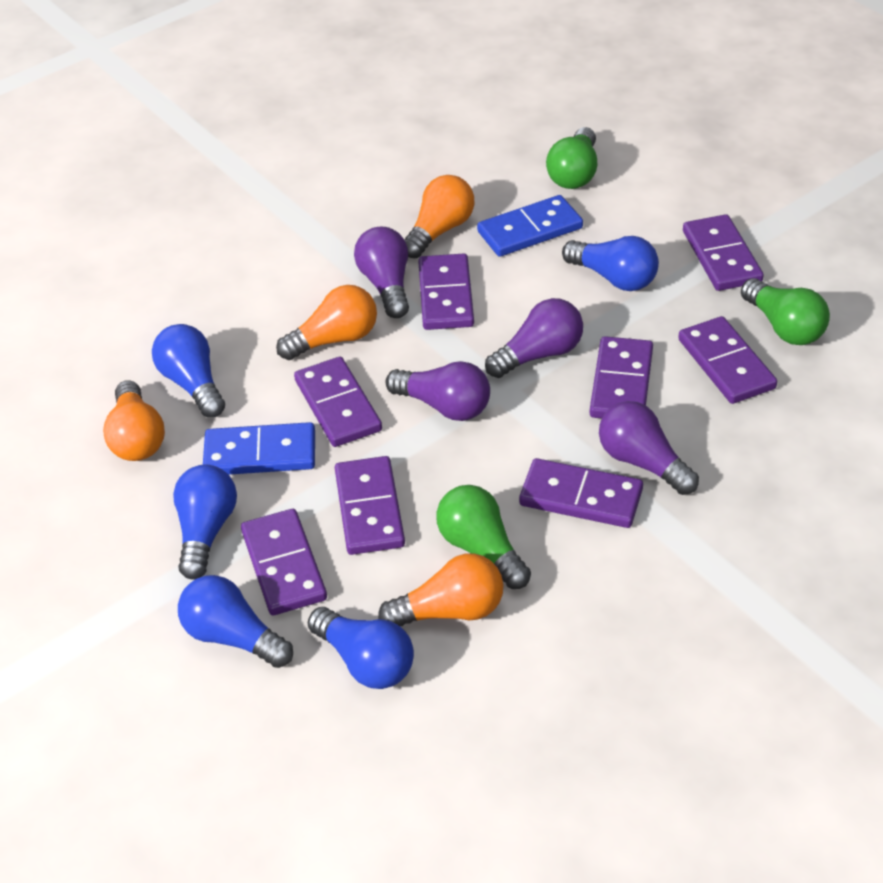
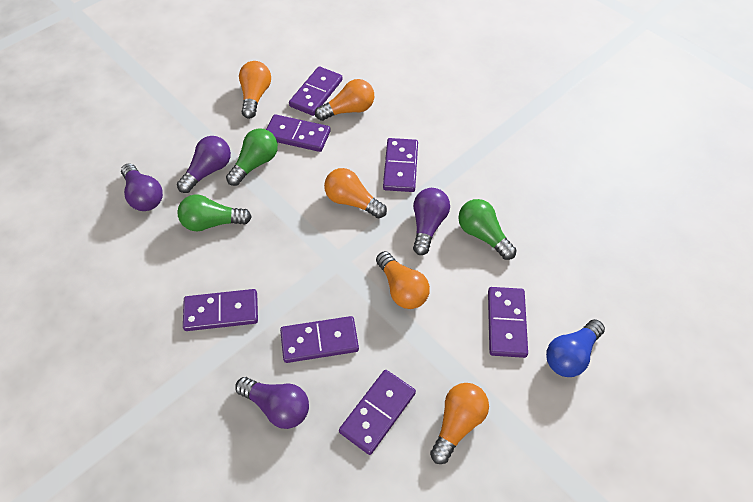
blue domino: 2 -> 0
blue light bulb: 5 -> 1
orange light bulb: 4 -> 5
purple domino: 8 -> 7

